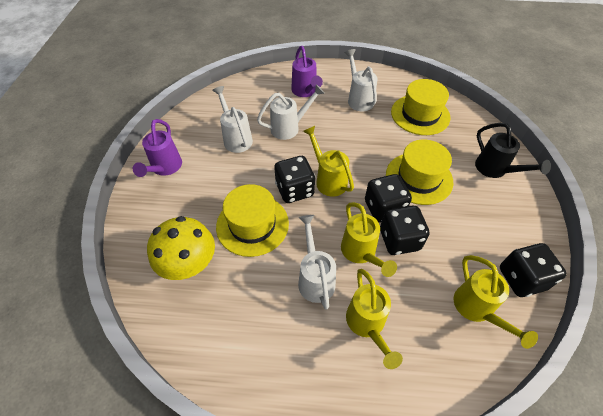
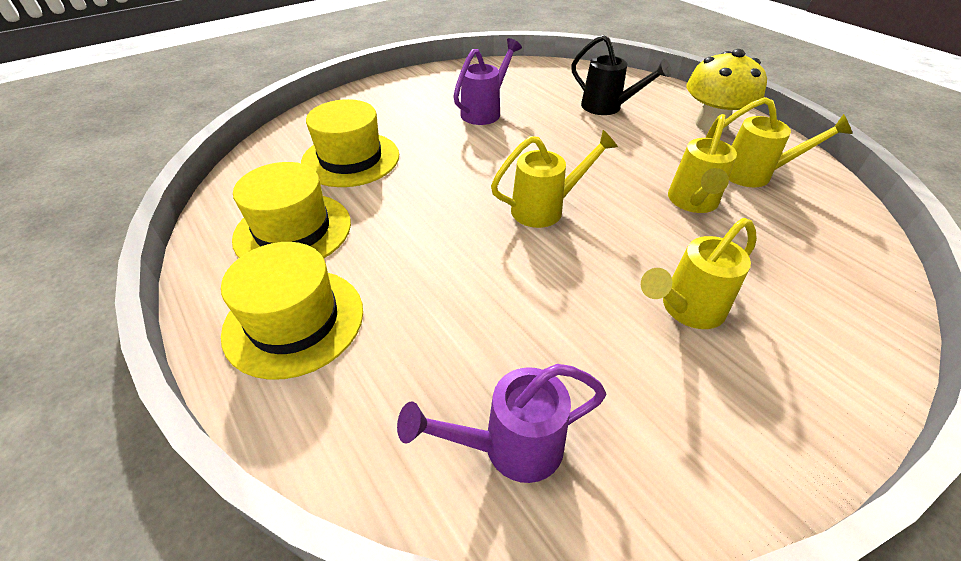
black dice: 4 -> 0
white watering can: 4 -> 0

